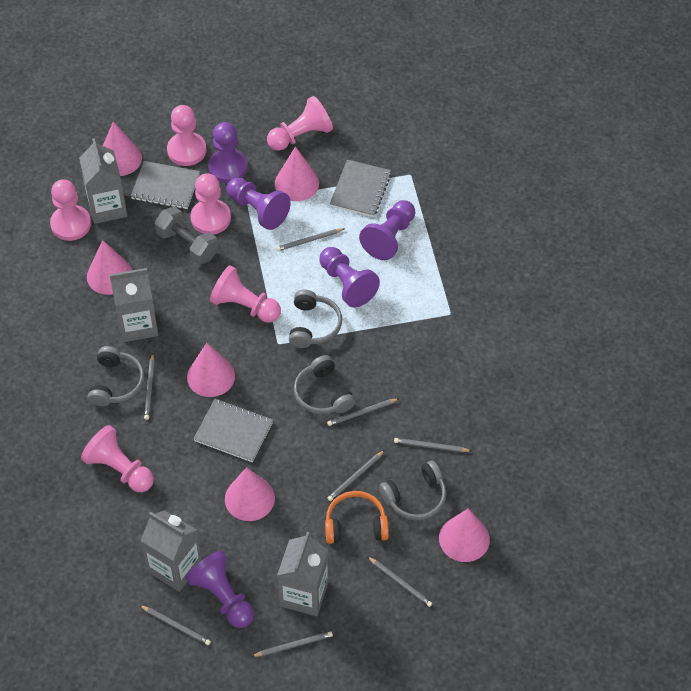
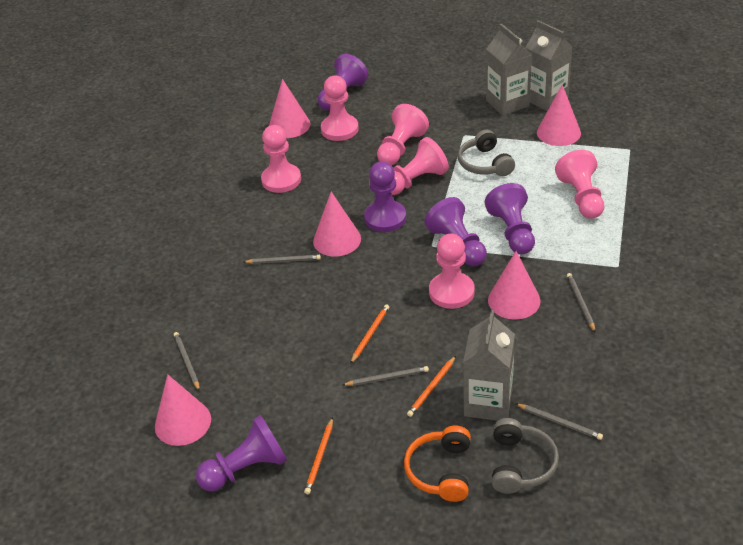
grey carton: 4 -> 3
grey dumbbell: 1 -> 0
grey headphones: 4 -> 2
grey notebook: 3 -> 0
grey pencil: 8 -> 5
orange pencil: 0 -> 3
pink cone: 6 -> 5

